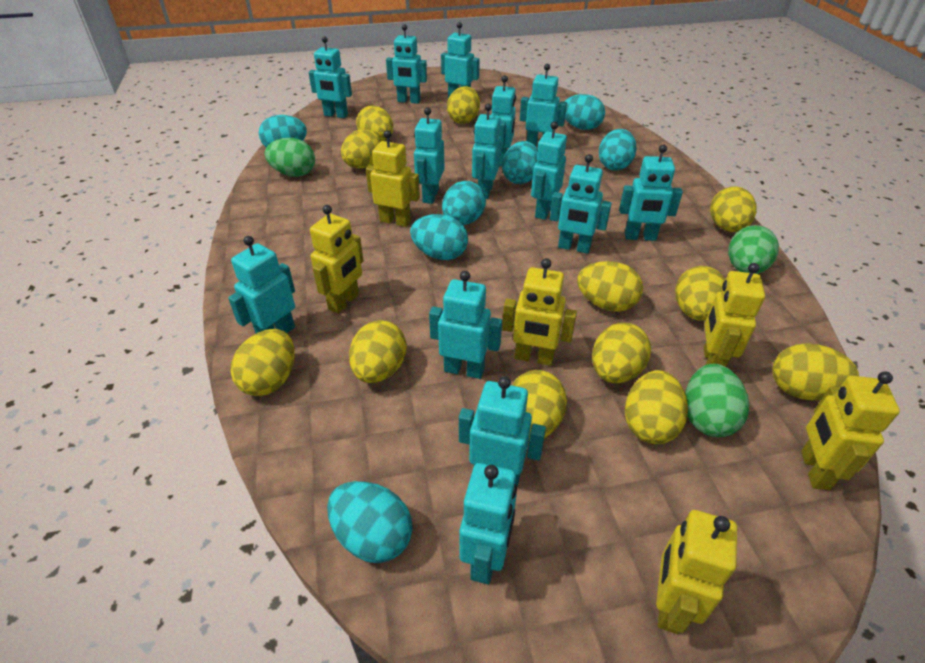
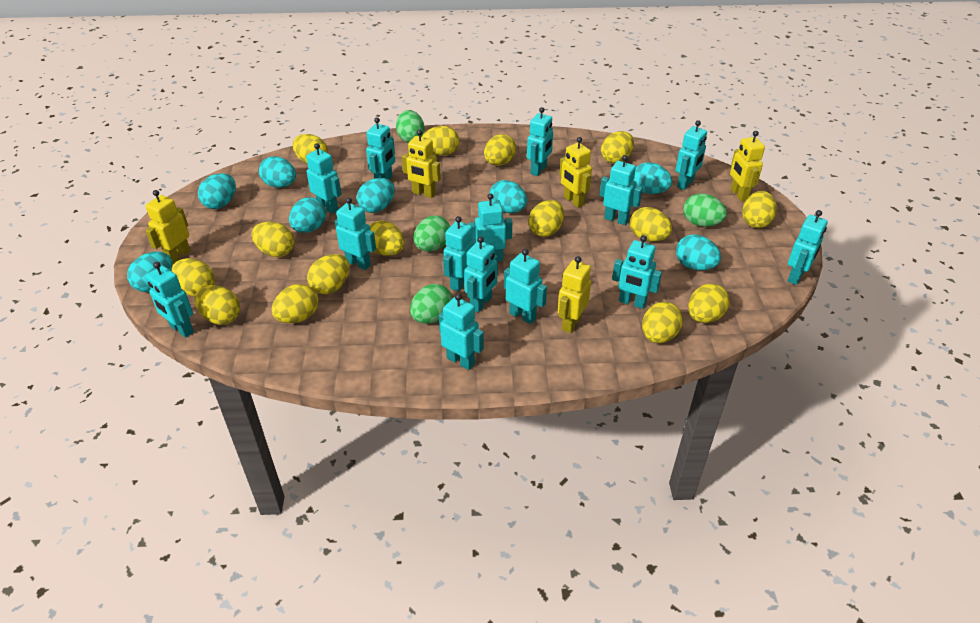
green egg: 3 -> 4
turquoise egg: 7 -> 8
yellow egg: 12 -> 15
yellow robot: 6 -> 5

